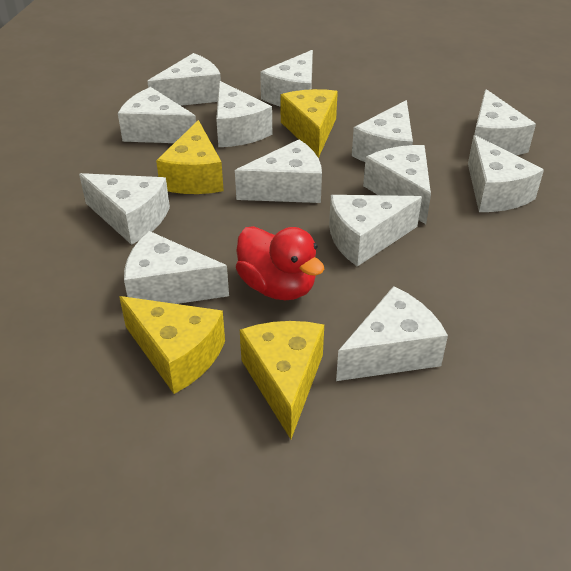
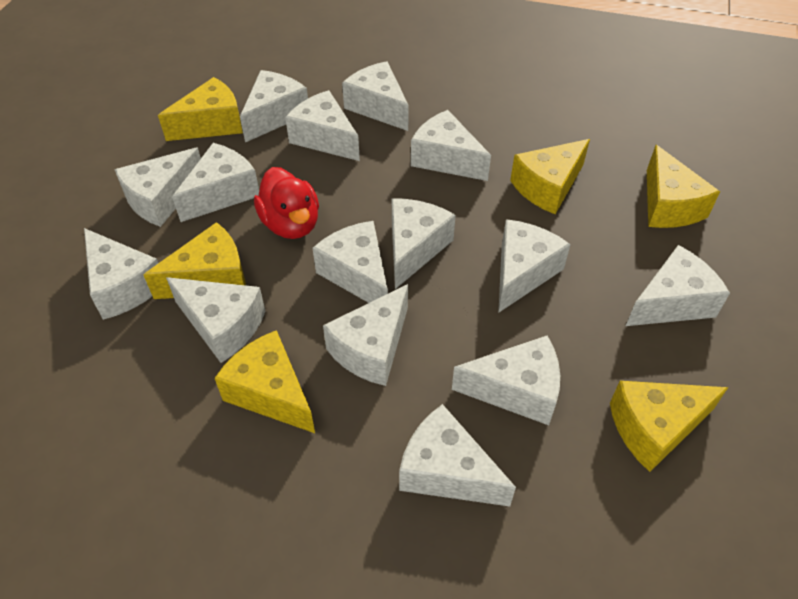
white cheese: 13 -> 15
yellow cheese: 4 -> 6

